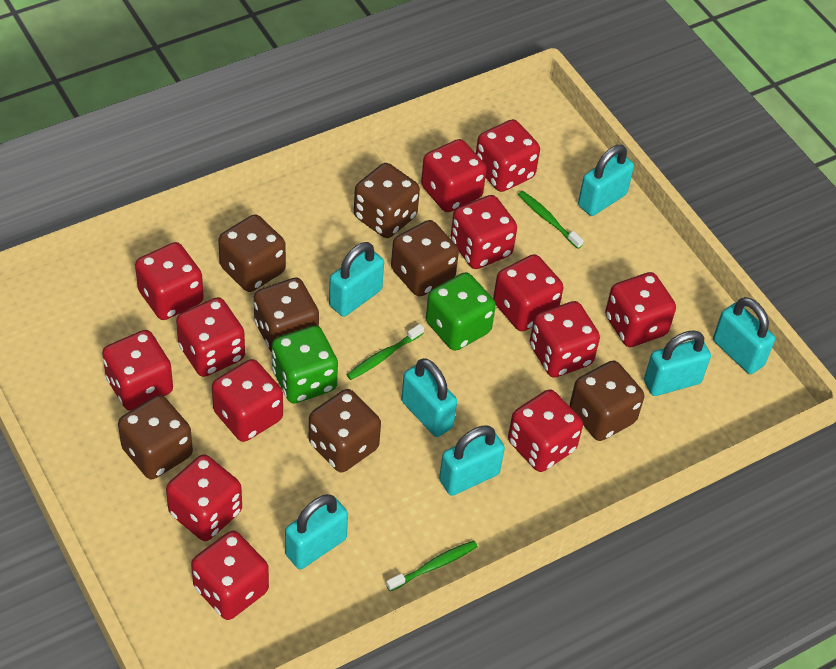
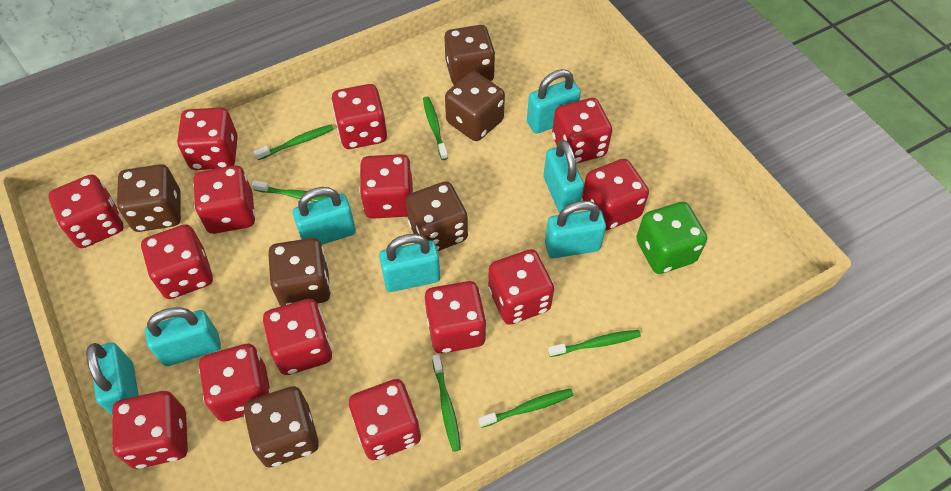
brown dice: 7 -> 6
green dice: 2 -> 1
green toothbrush: 3 -> 6
red dice: 13 -> 14

